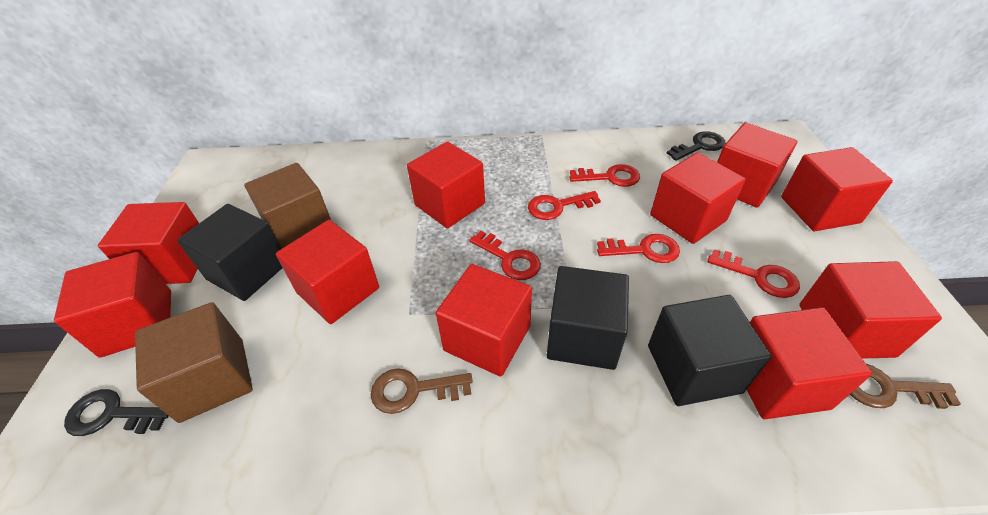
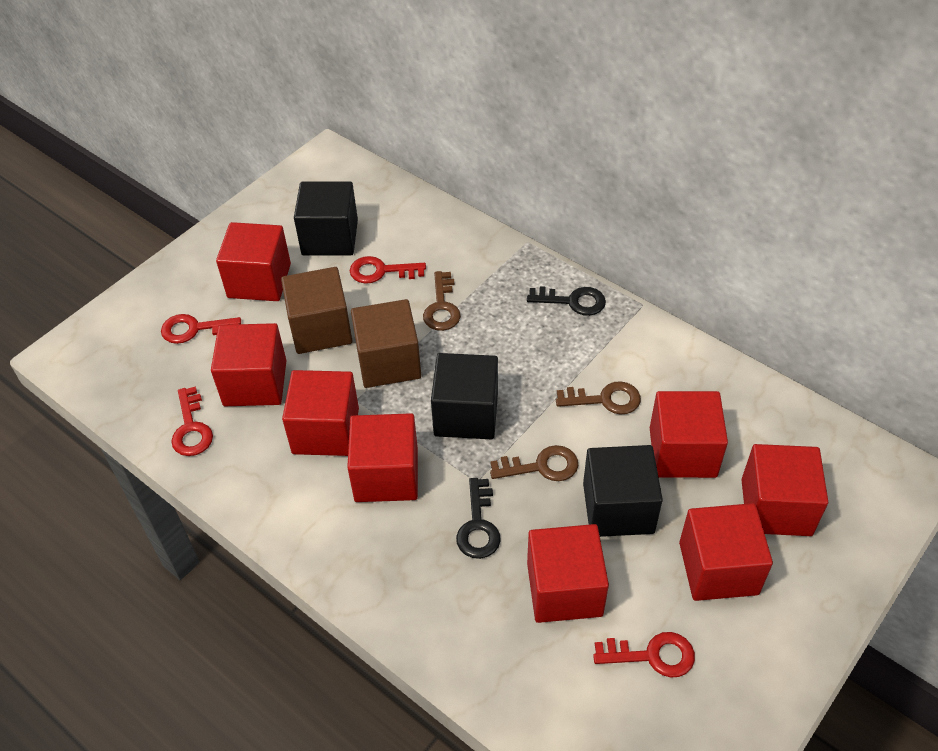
brown key: 2 -> 3
red cube: 10 -> 8
red key: 5 -> 4

